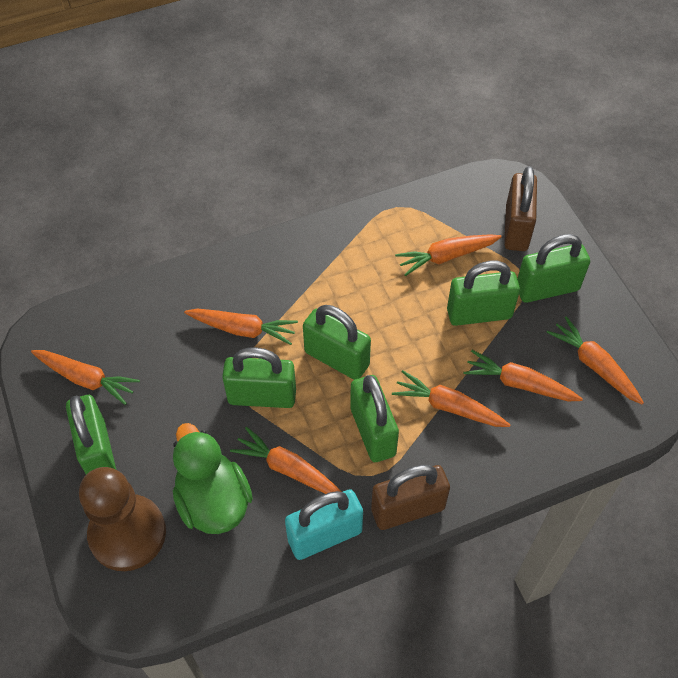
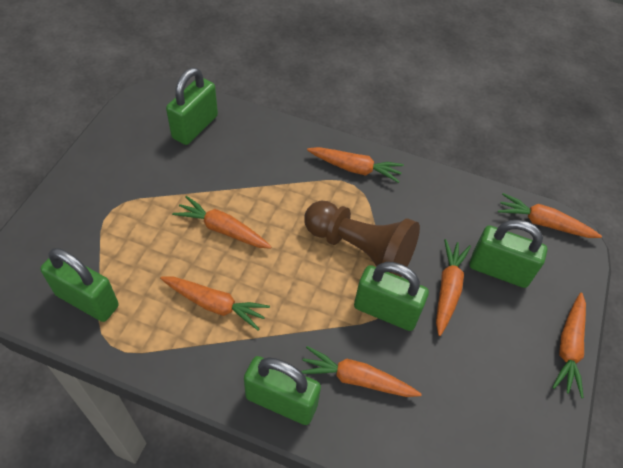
brown padlock: 2 -> 0
green duck: 1 -> 0
green padlock: 6 -> 5
turquoise padlock: 1 -> 0

